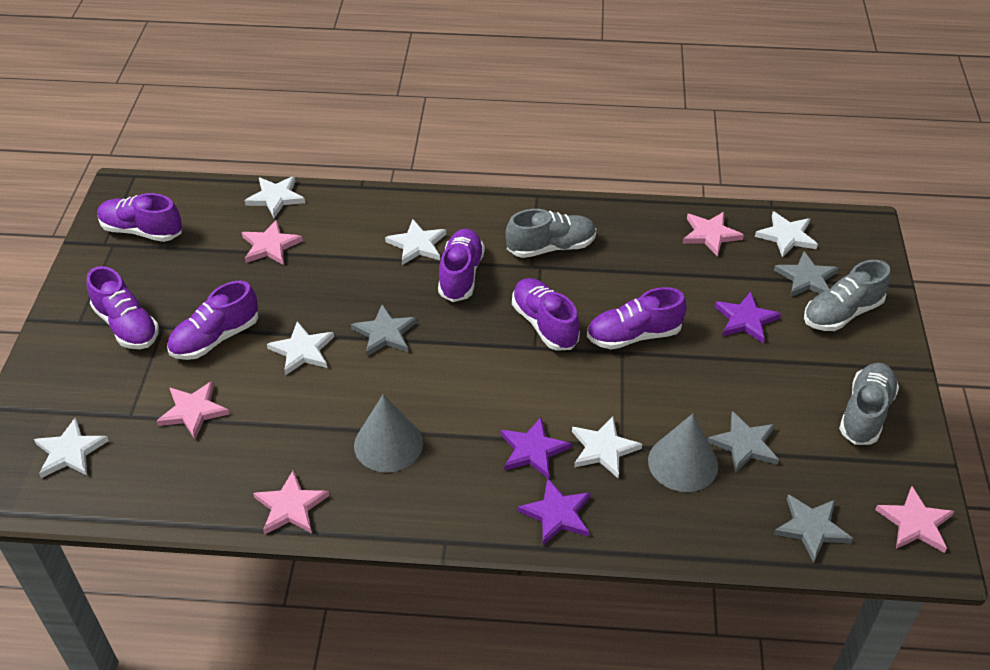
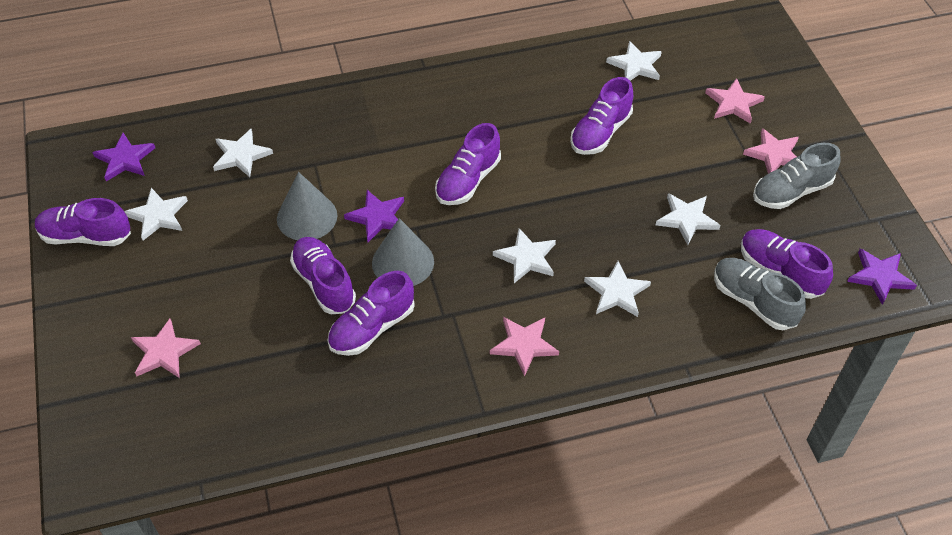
grey shoe: 3 -> 2
grey star: 4 -> 0
pink star: 5 -> 4

